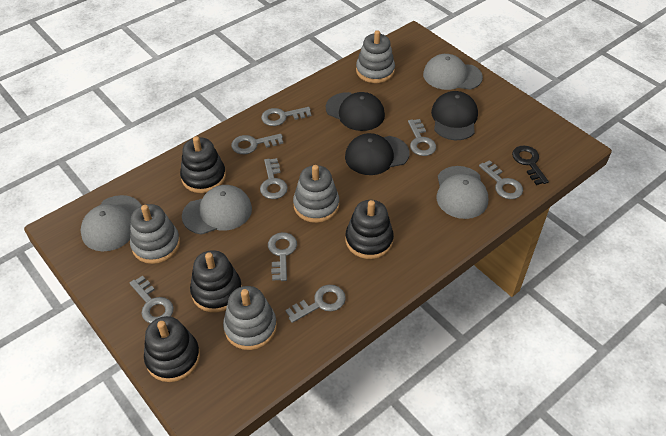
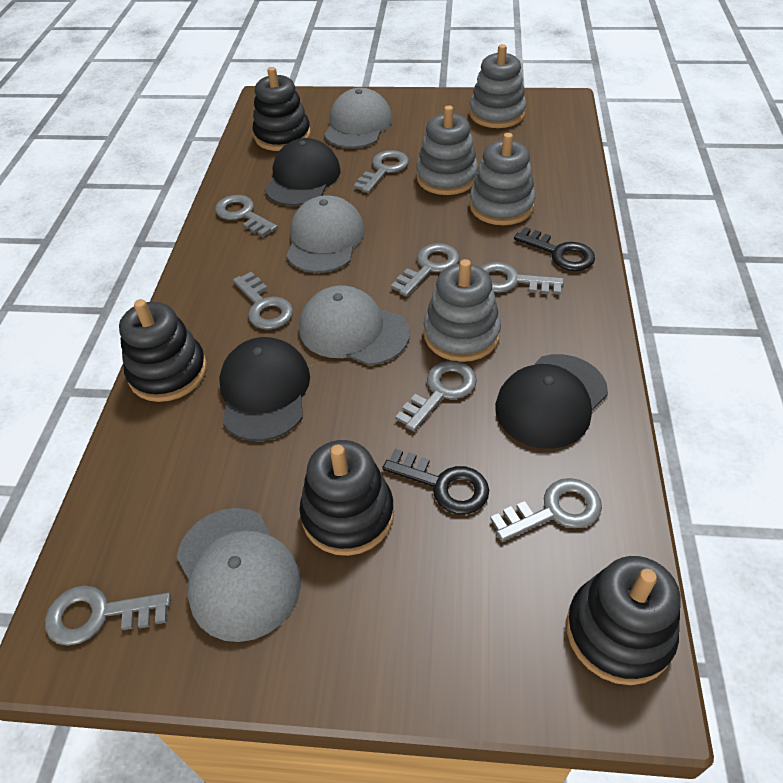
black key: 1 -> 2

